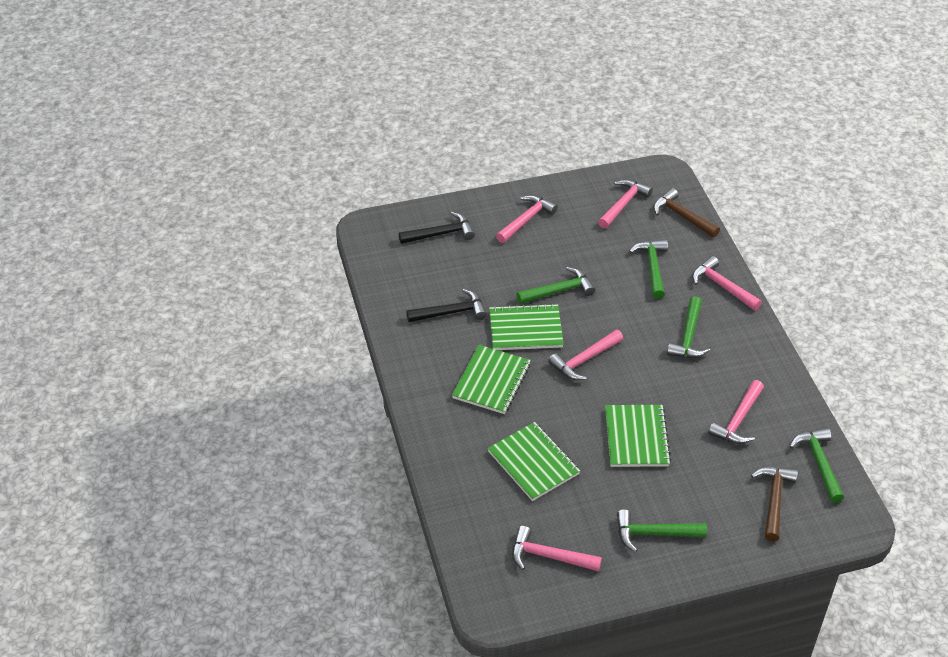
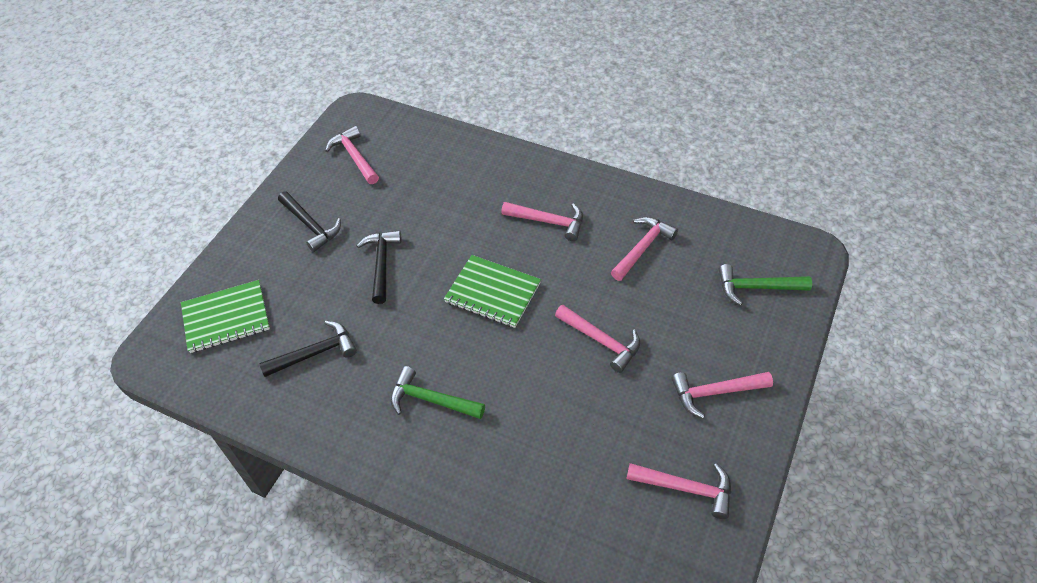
black hammer: 2 -> 3
brown hammer: 2 -> 0
green hammer: 5 -> 2
green notebook: 4 -> 2

